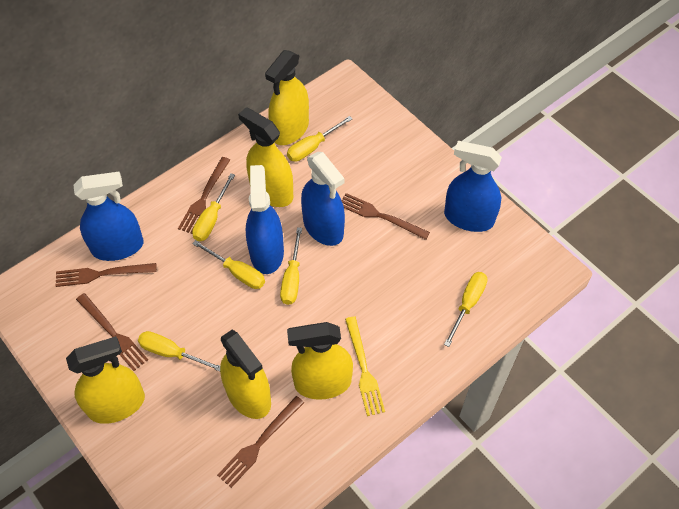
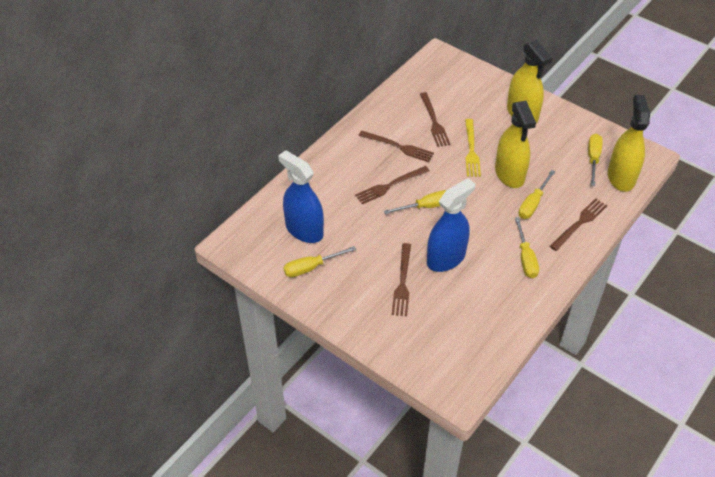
blue spray bottle: 4 -> 2
yellow screwdriver: 6 -> 5
yellow spray bottle: 5 -> 3

